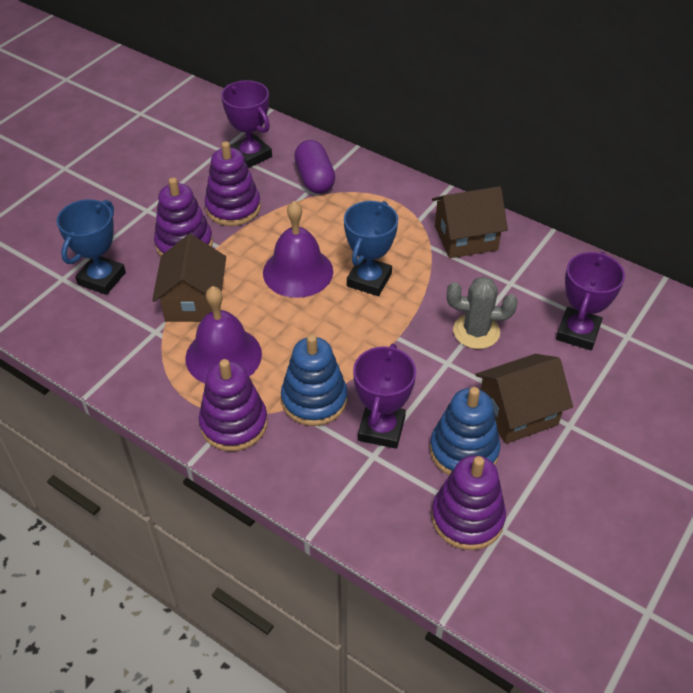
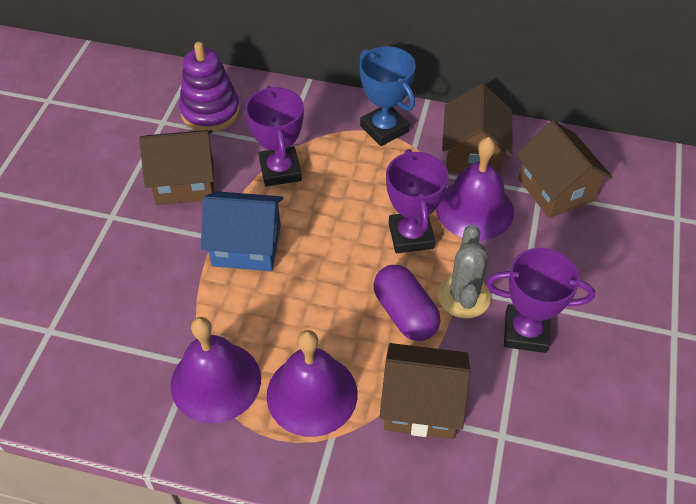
blue house: 0 -> 1
blue stacking toy: 2 -> 0
blue trophy: 2 -> 1
brown house: 3 -> 4
purple bell: 2 -> 3
purple stacking toy: 4 -> 1

